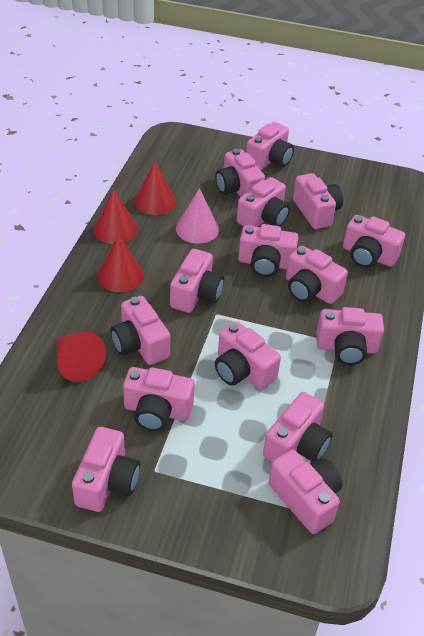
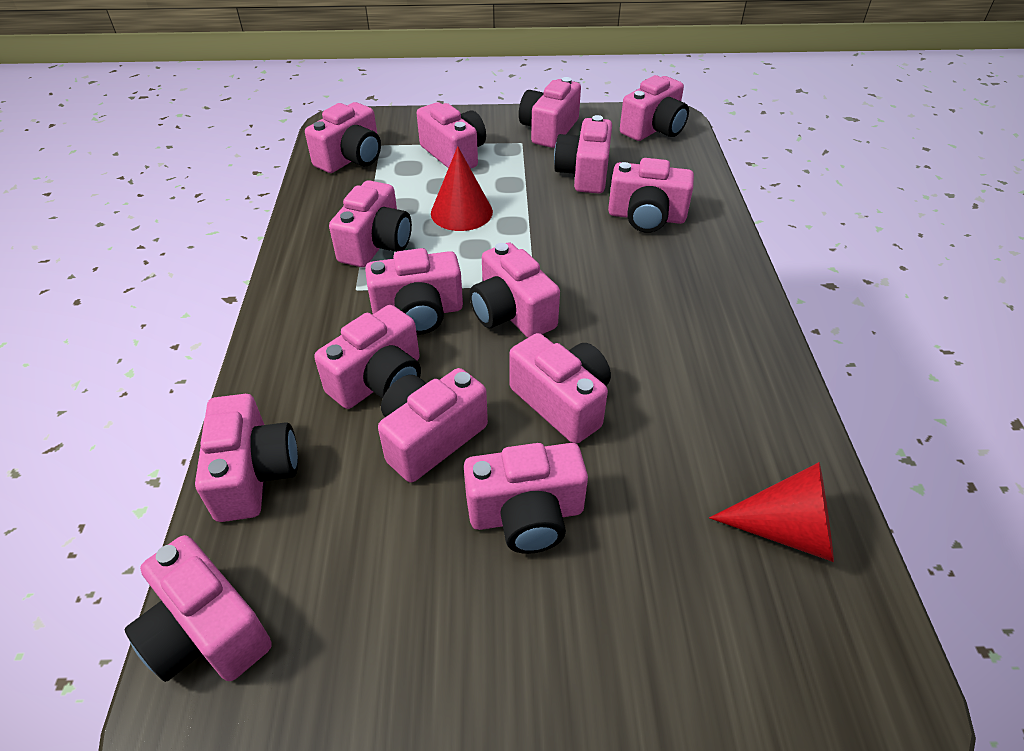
pink cone: 1 -> 0
red cone: 4 -> 2

